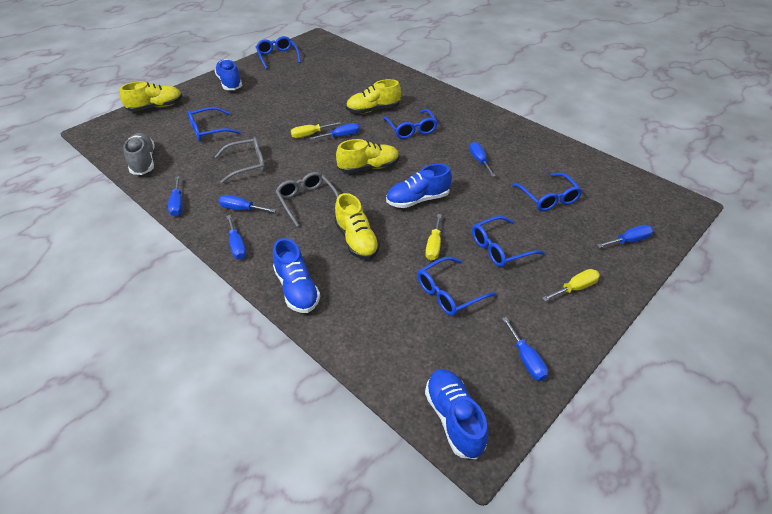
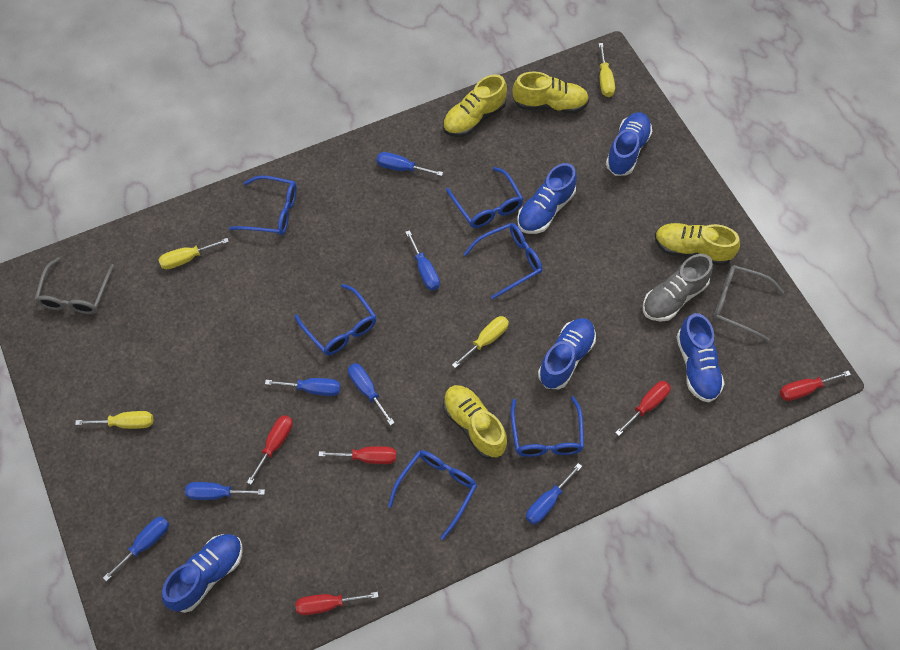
blue shoe: 4 -> 5
red screwdriver: 0 -> 5
yellow screwdriver: 3 -> 4

